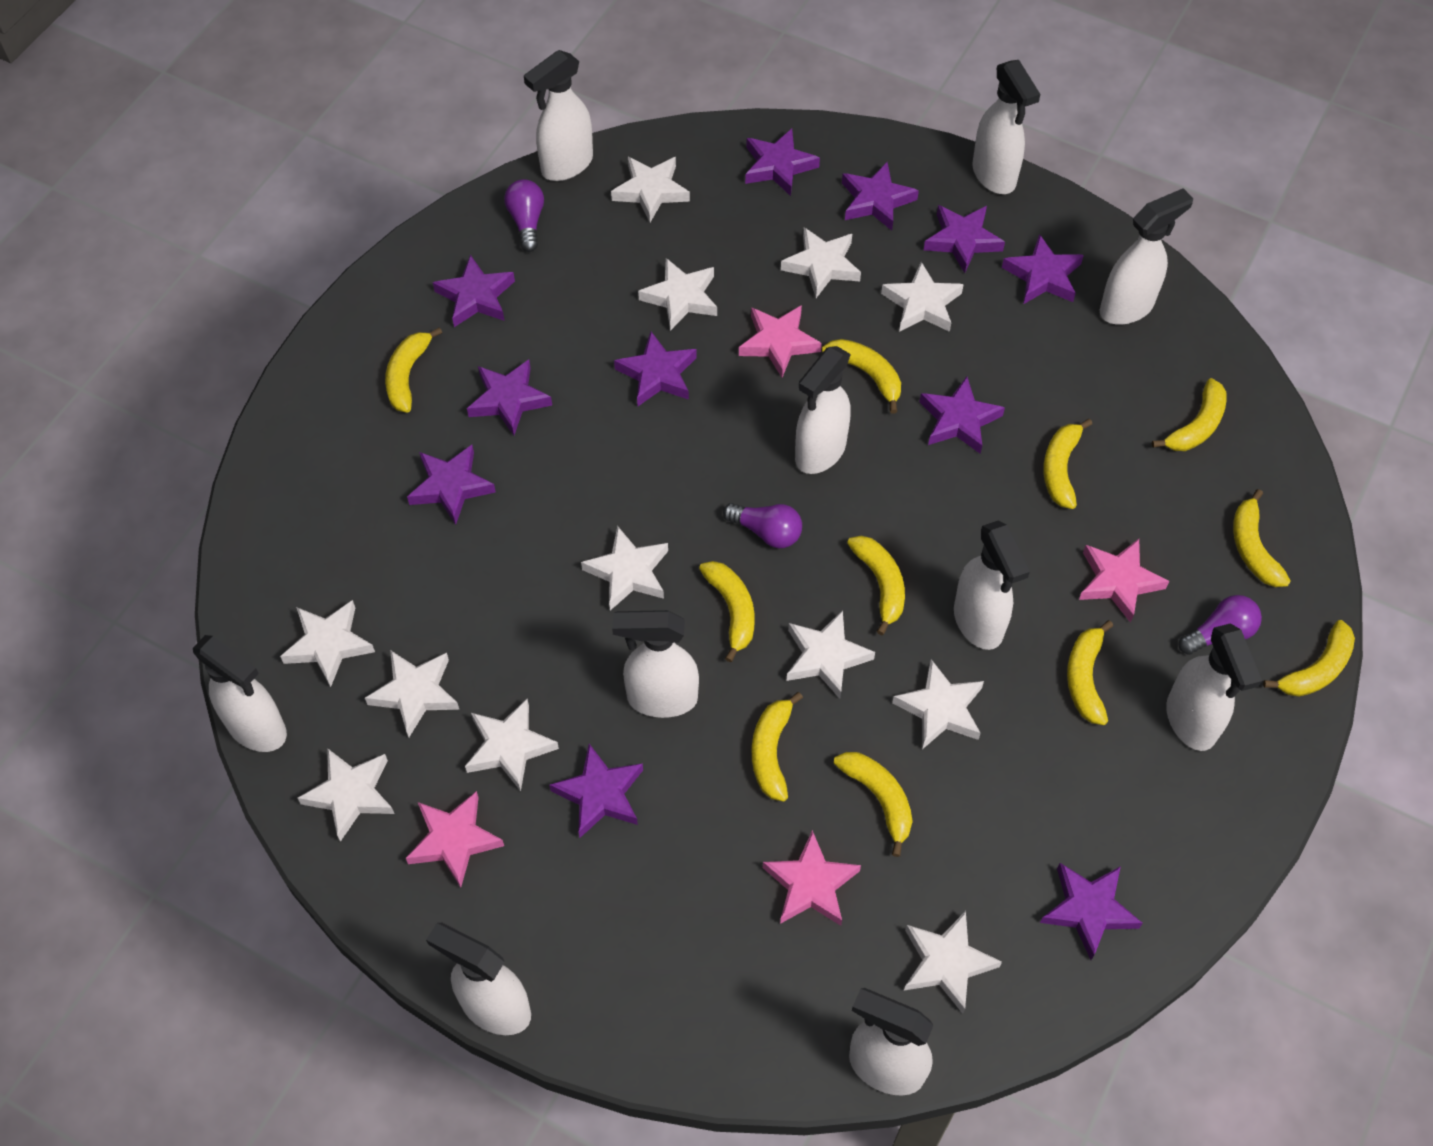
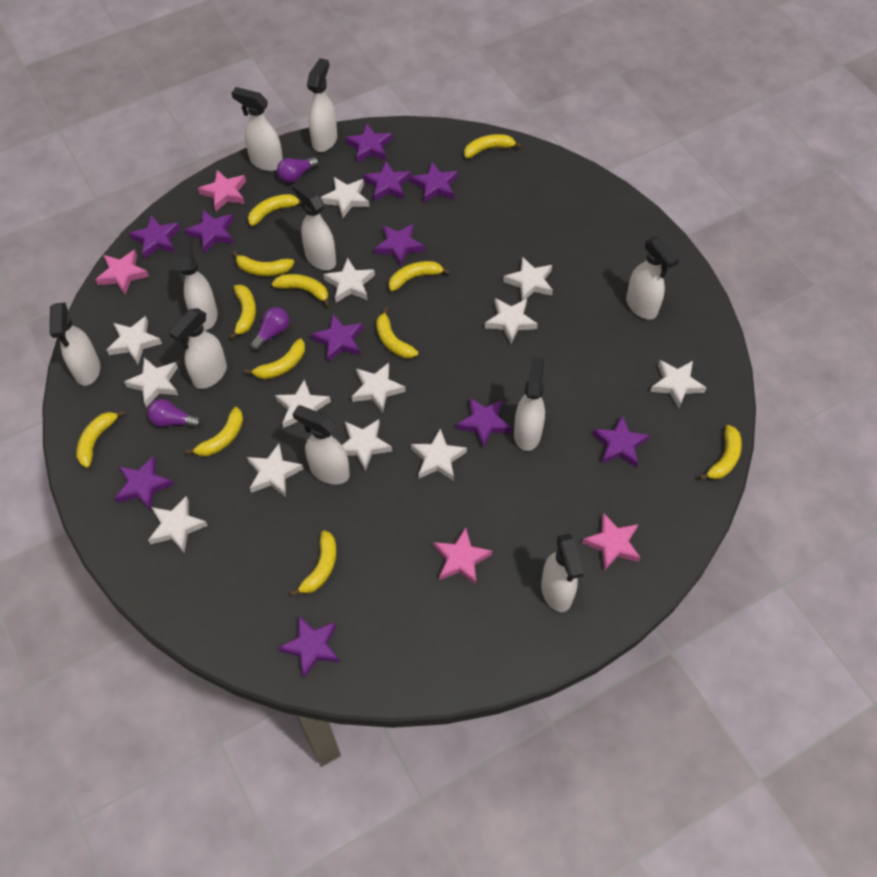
white star: 12 -> 13
yellow banana: 11 -> 12

